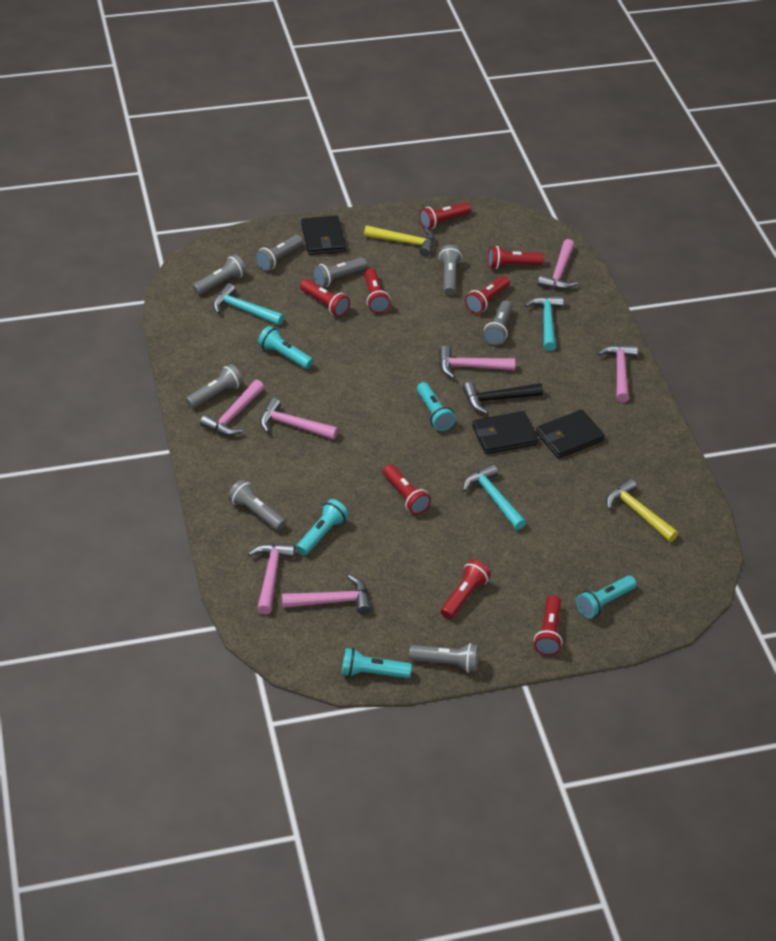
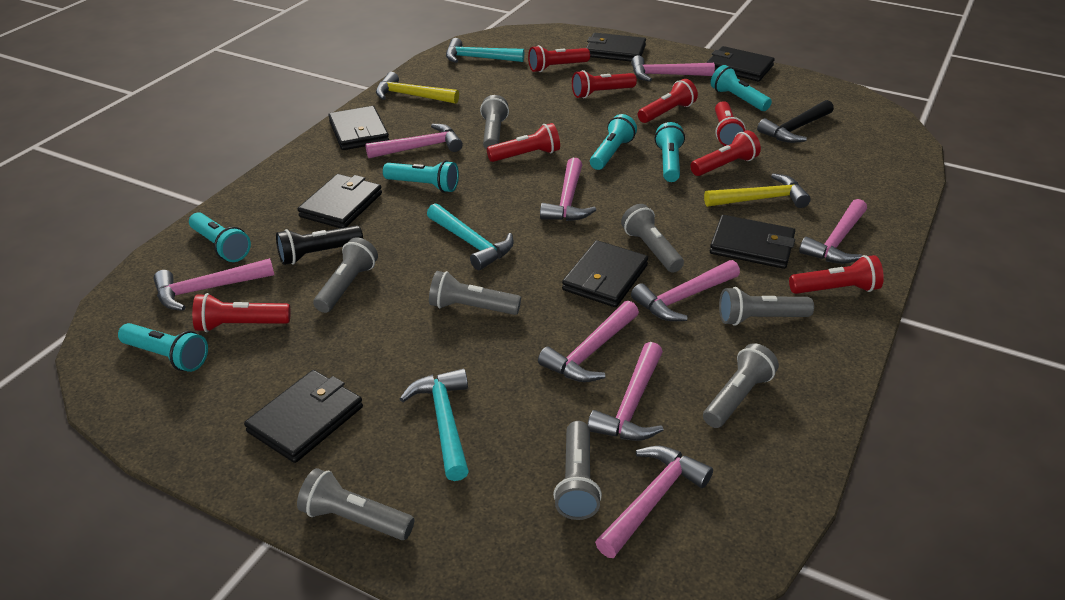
black flashlight: 0 -> 1
black wallet: 3 -> 7
pink hammer: 7 -> 9
turquoise flashlight: 5 -> 6

